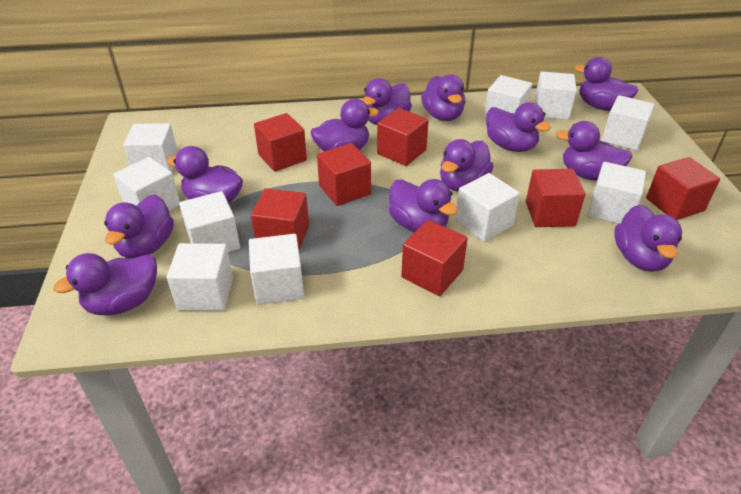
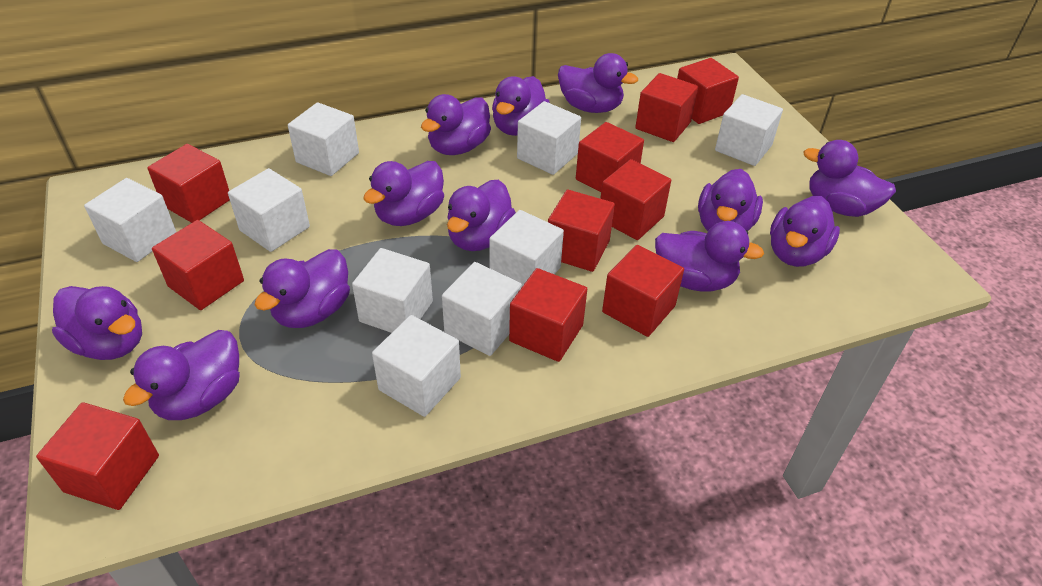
red cube: 7 -> 10
white cube: 10 -> 9

